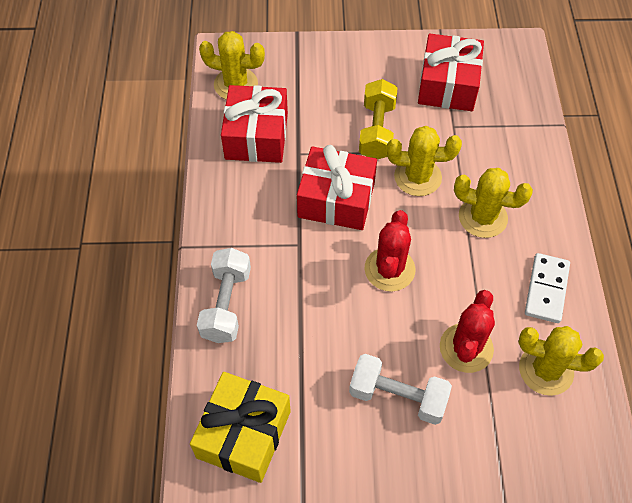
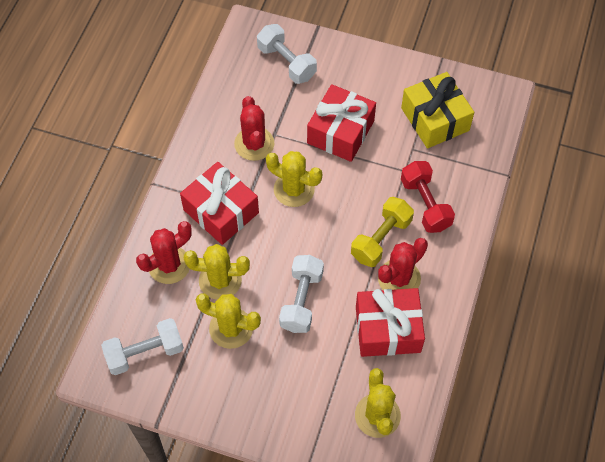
red cactus: 2 -> 3
red dumbbell: 0 -> 1
white domino: 1 -> 0
white dumbbell: 2 -> 3

